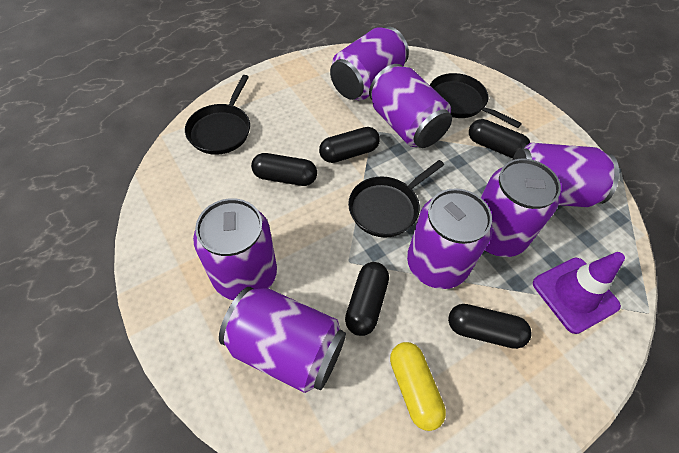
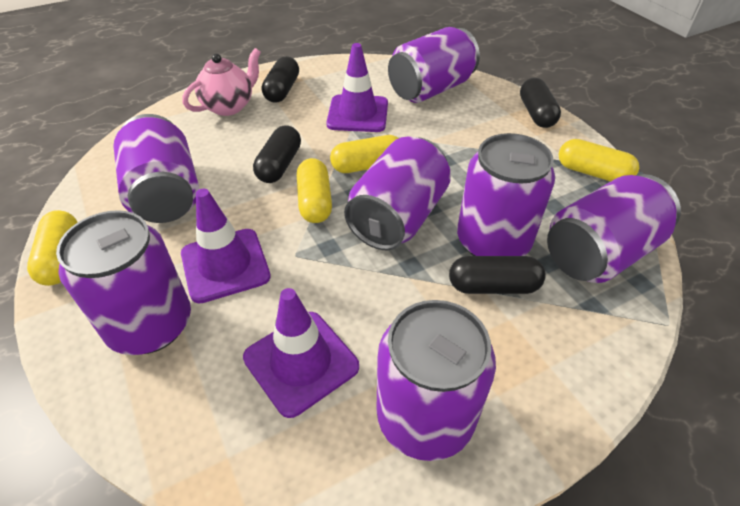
black capsule: 5 -> 4
black pan: 3 -> 0
pink teapot: 0 -> 1
purple traffic cone: 1 -> 3
yellow capsule: 1 -> 4

